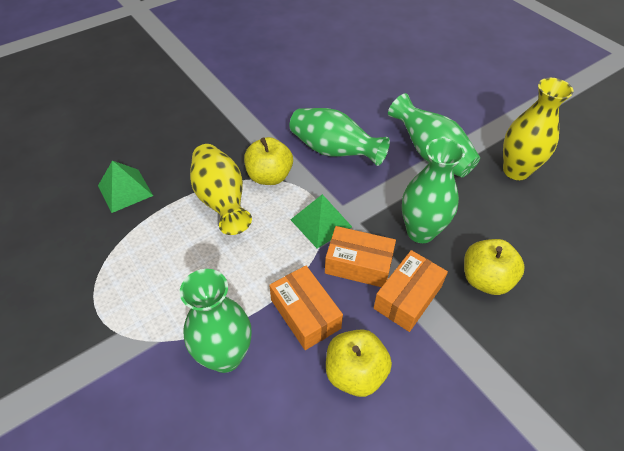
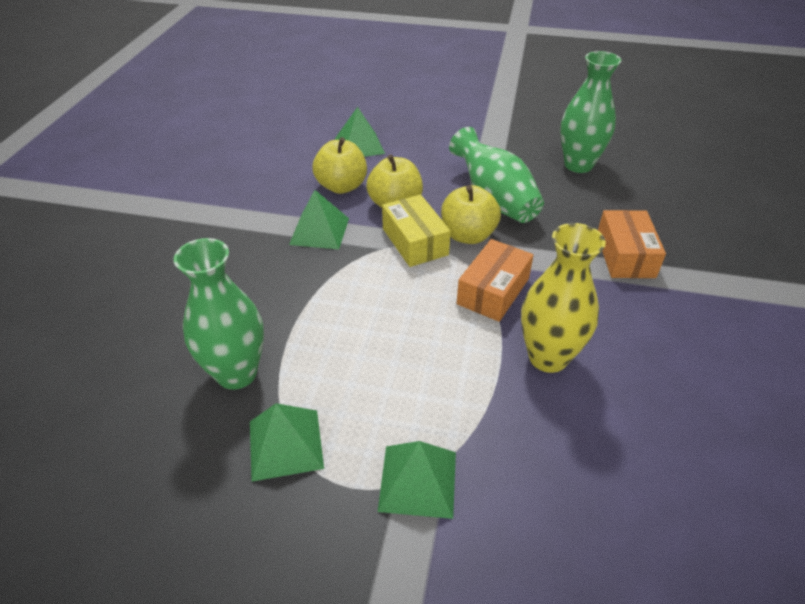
green pyramid: 2 -> 4
green vase: 4 -> 3
orange box: 3 -> 2
yellow box: 0 -> 1
yellow vase: 2 -> 1

